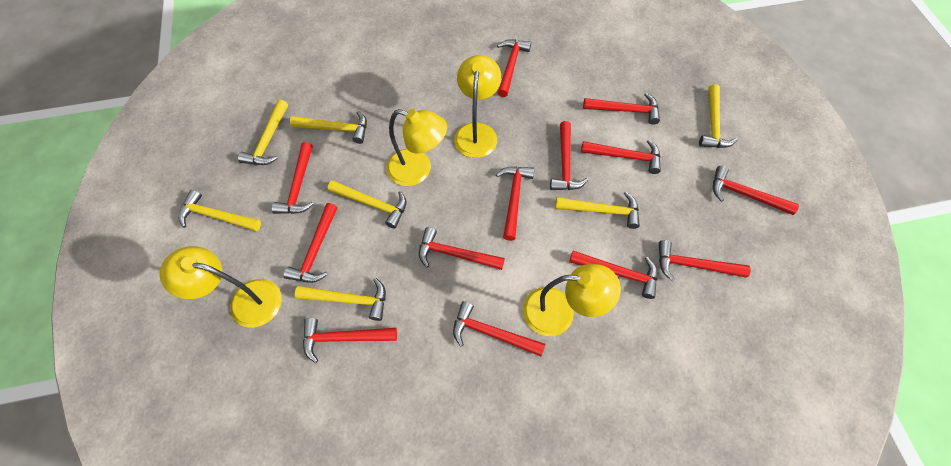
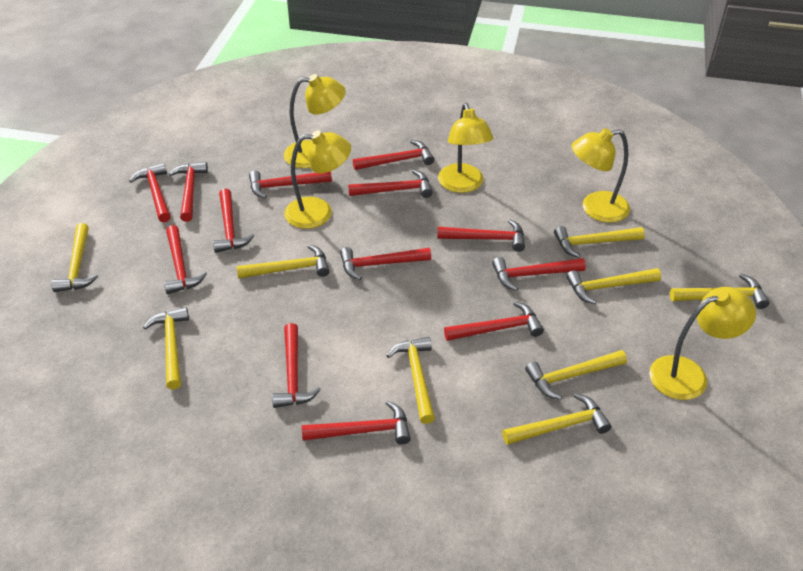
yellow hammer: 7 -> 9
yellow lamp: 4 -> 5

